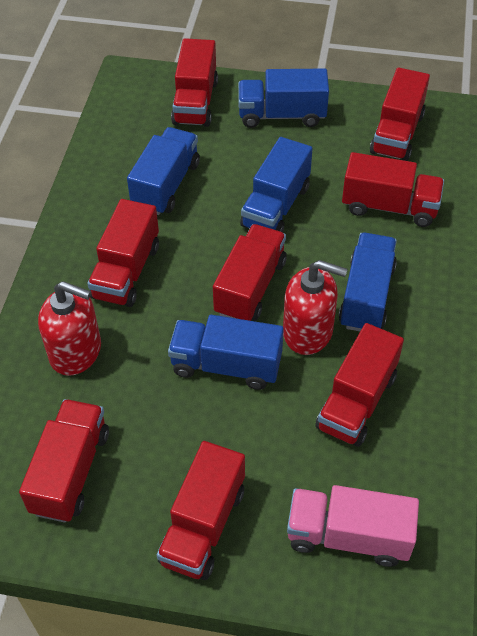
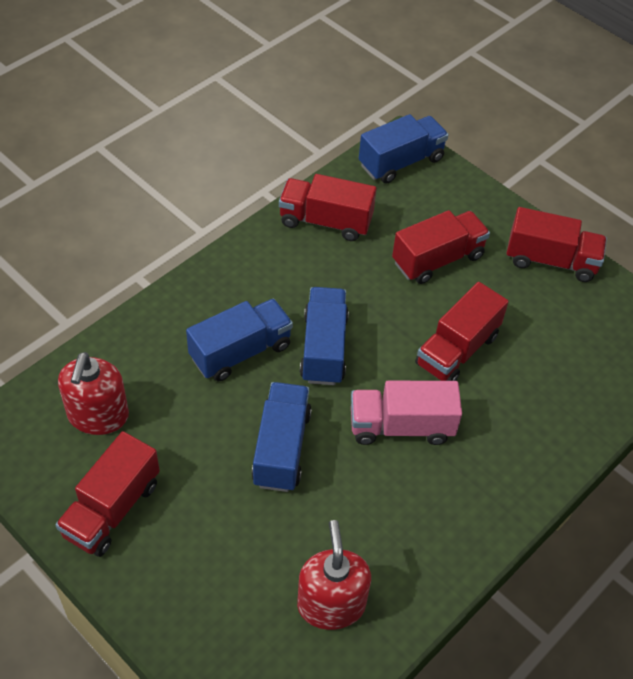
blue truck: 5 -> 4
red truck: 8 -> 5

